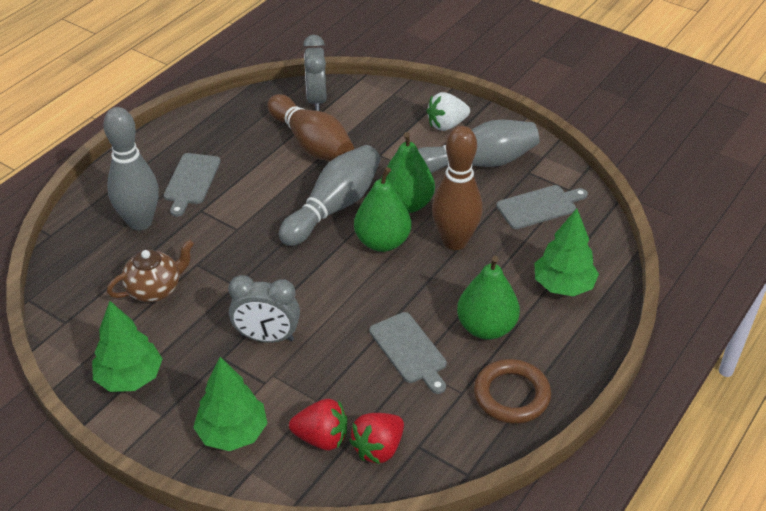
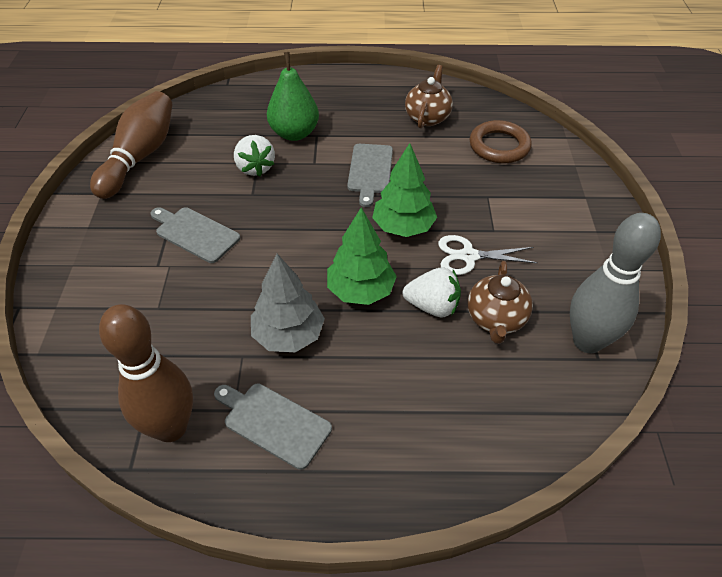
brown teapot: 1 -> 2
green pear: 3 -> 1
green tree: 3 -> 2
grey bowling pin: 3 -> 1
grey clock: 2 -> 0
grey tree: 0 -> 1
red strawberry: 2 -> 0
white scissors: 0 -> 1
white strawberry: 1 -> 2

